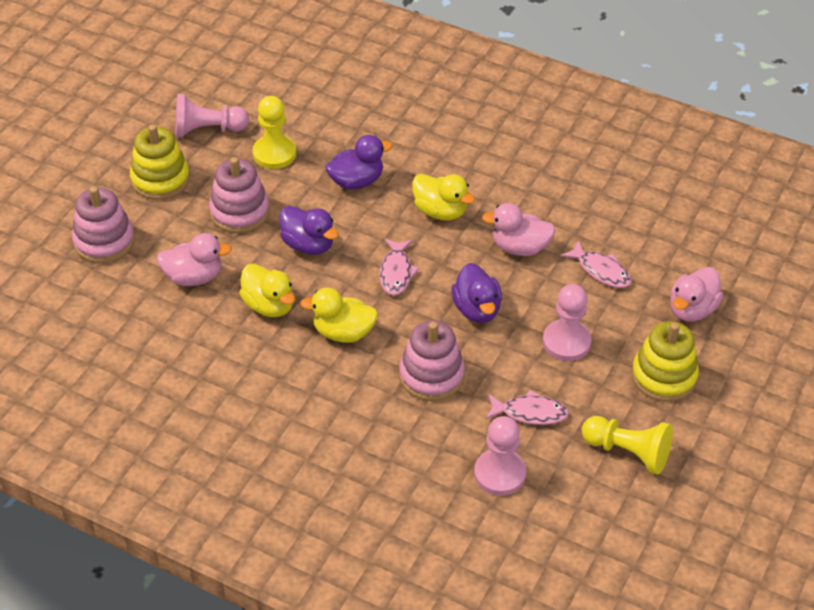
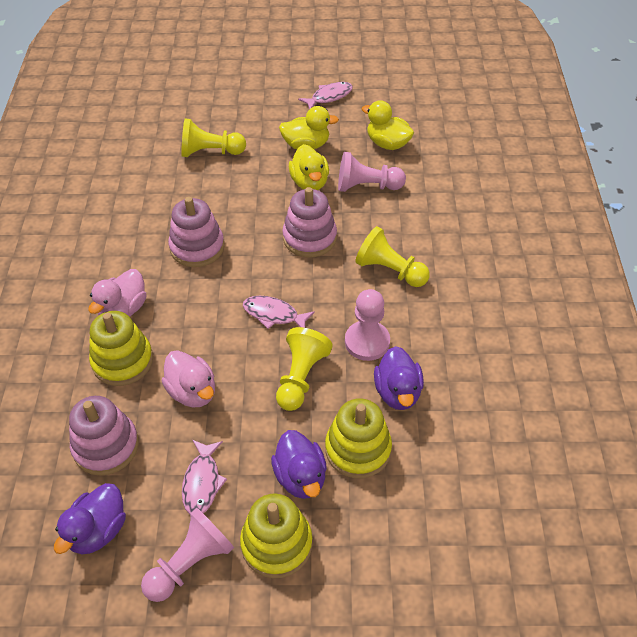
pink duck: 3 -> 2
yellow pawn: 2 -> 3
yellow stacking toy: 2 -> 3

